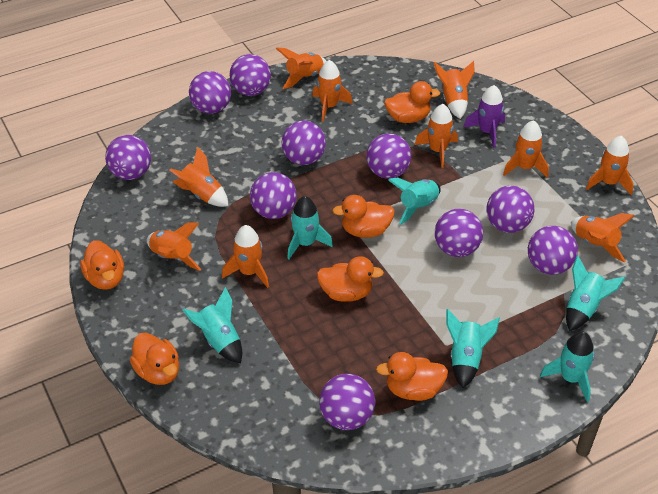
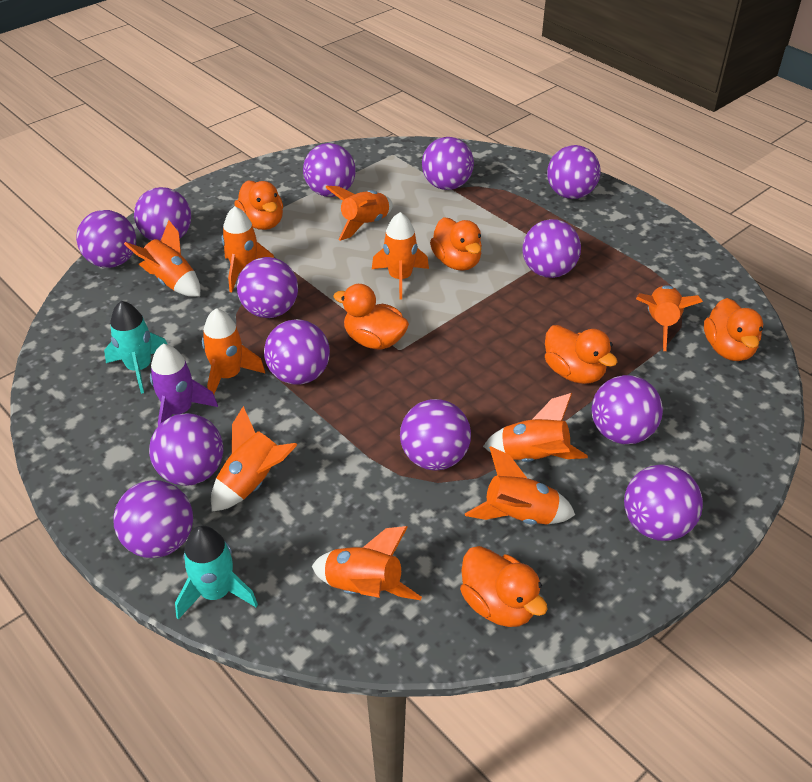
purple ball: 10 -> 13
turquoise rocket: 6 -> 2

